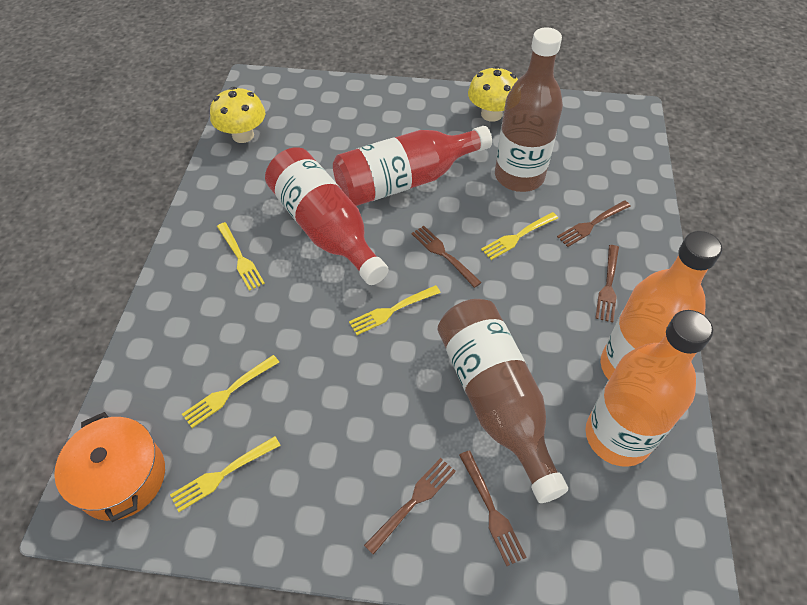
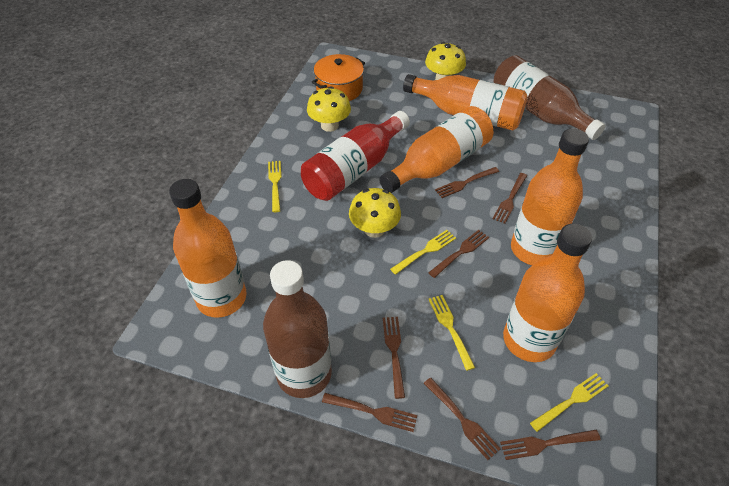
brown fork: 5 -> 7
orange bottle: 2 -> 5
red bottle: 2 -> 1
yellow fork: 5 -> 4
yellow mushroom: 2 -> 3

